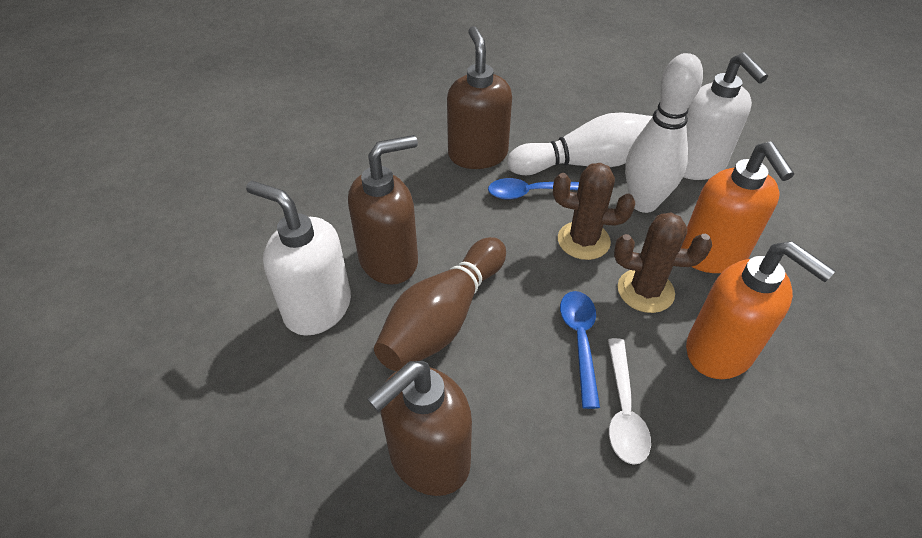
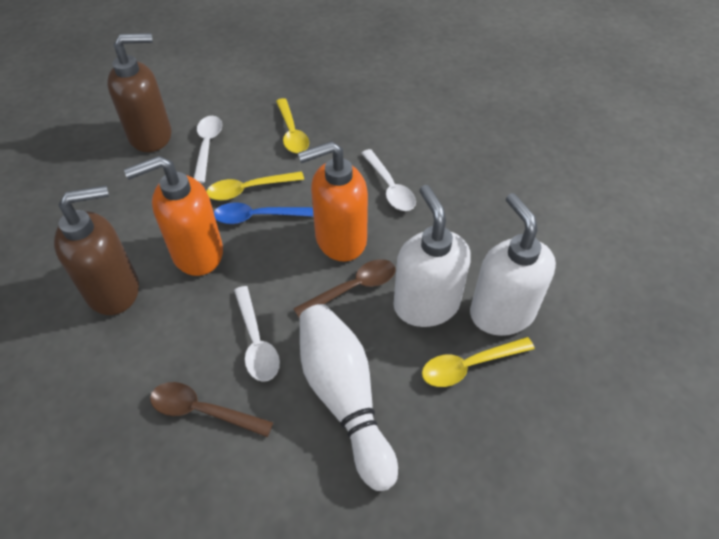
blue spoon: 2 -> 1
brown bowling pin: 1 -> 0
brown cactus: 2 -> 0
brown soap dispenser: 3 -> 2
brown spoon: 0 -> 2
white bowling pin: 2 -> 1
white spoon: 1 -> 3
yellow spoon: 0 -> 3

